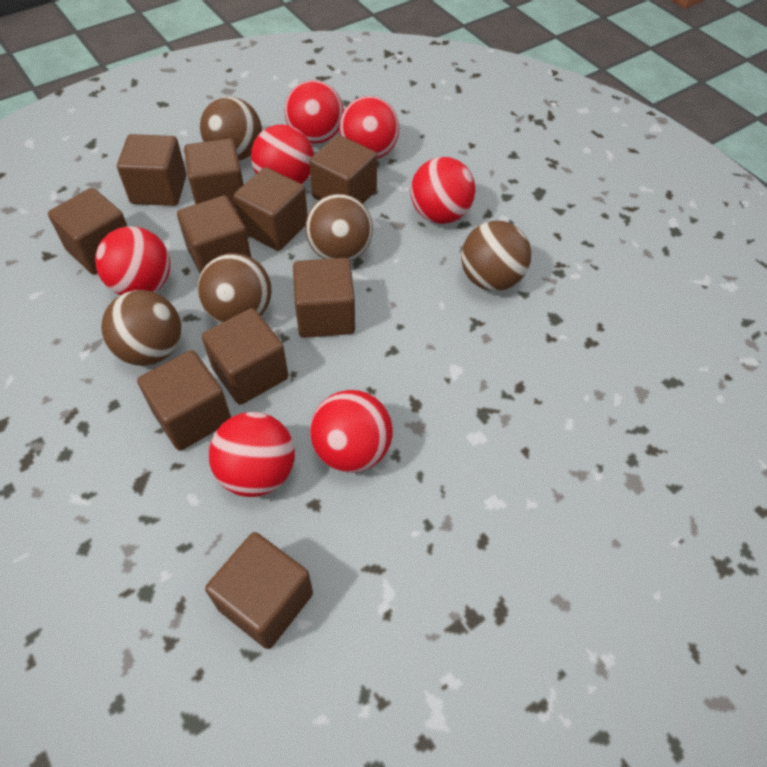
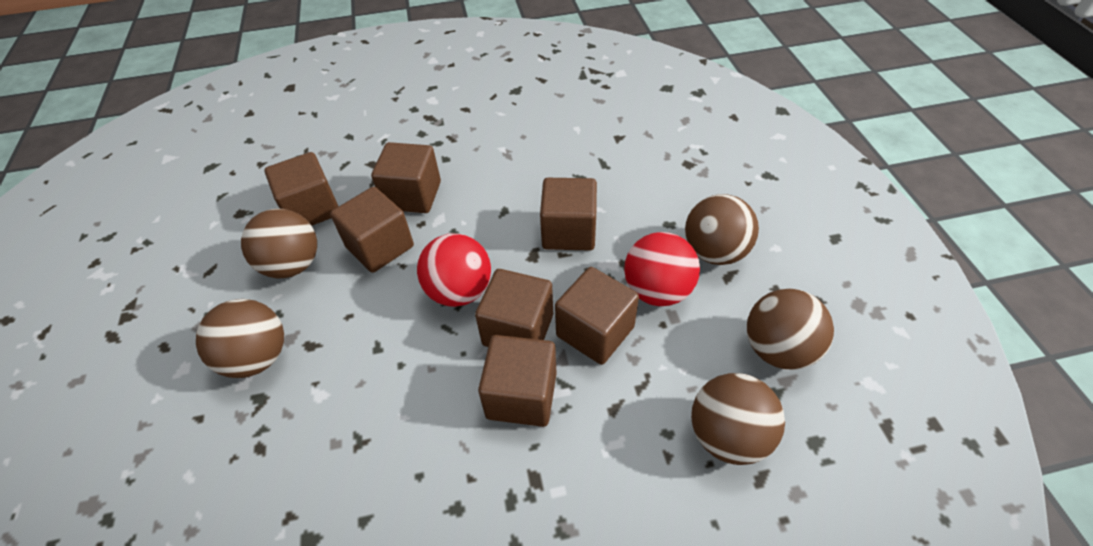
brown cube: 10 -> 7
red ball: 7 -> 2

